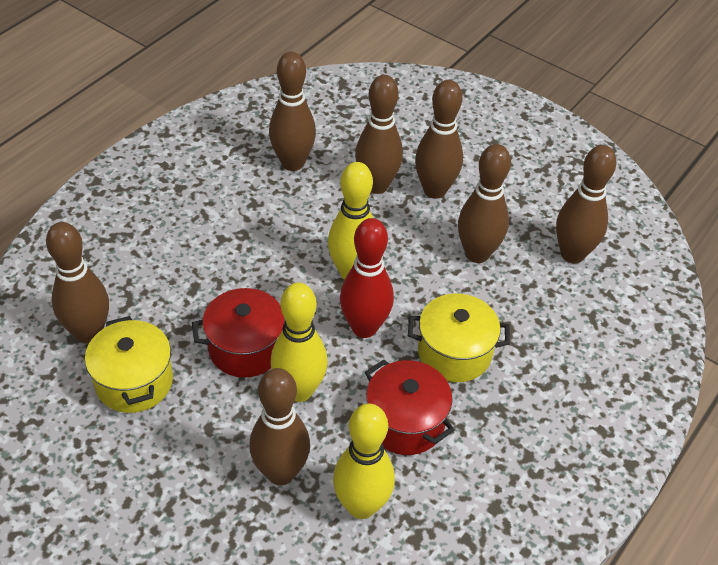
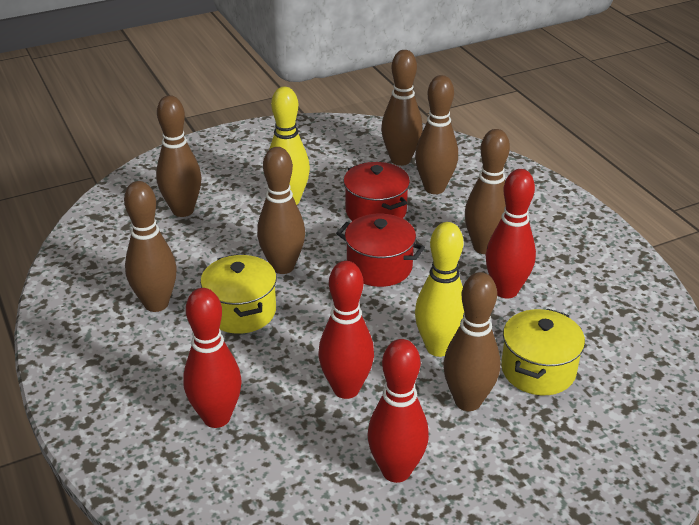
red bowling pin: 1 -> 4
yellow bowling pin: 3 -> 2

